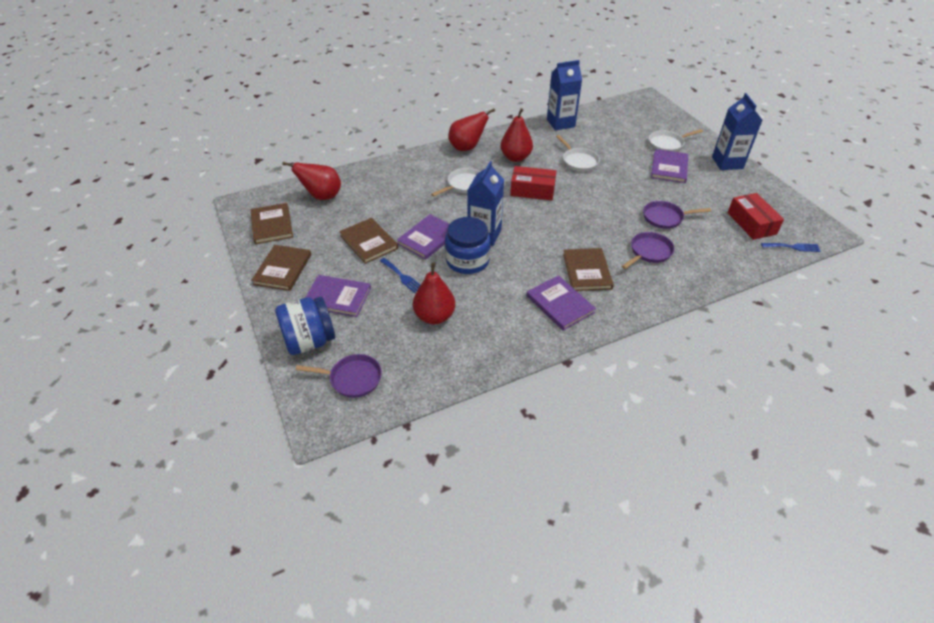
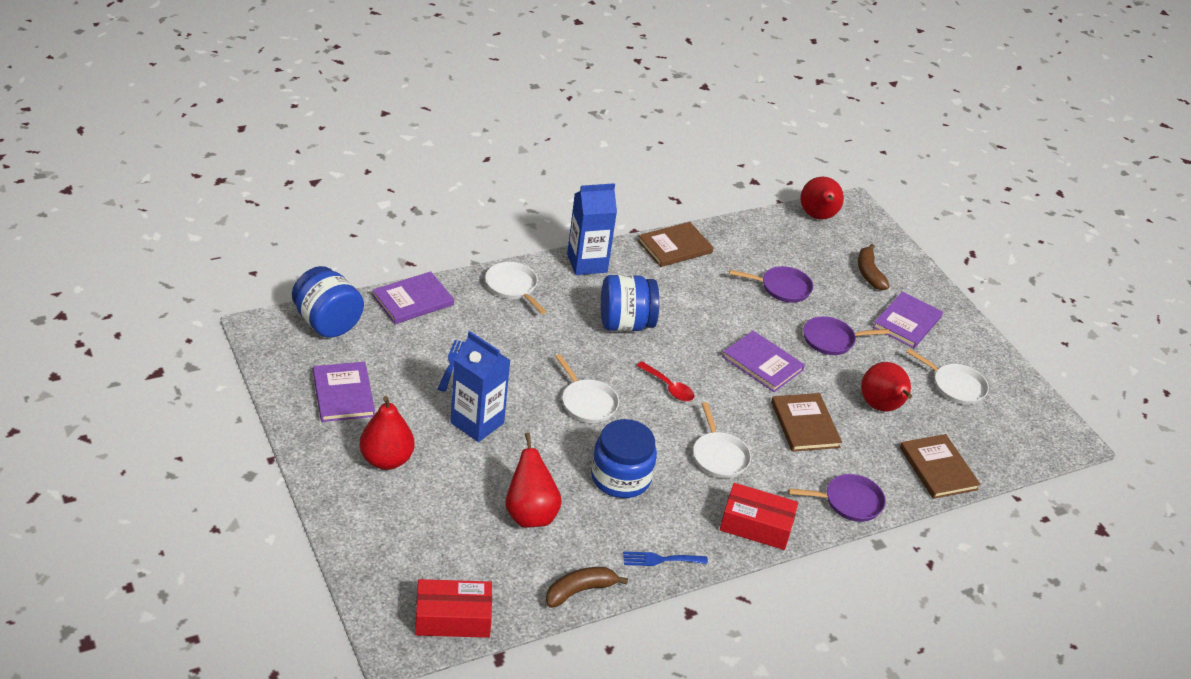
blue carton: 3 -> 2
blue jar: 2 -> 3
brown banana: 0 -> 2
brown book: 4 -> 3
red spoon: 0 -> 1
white pan: 3 -> 4

